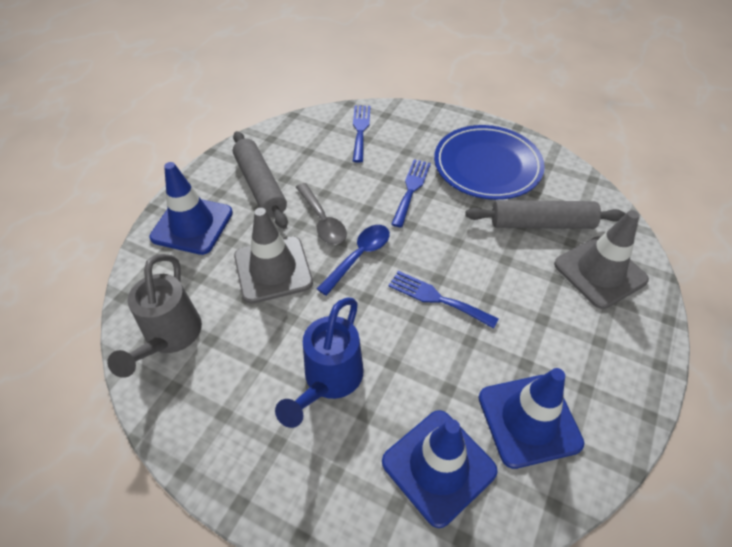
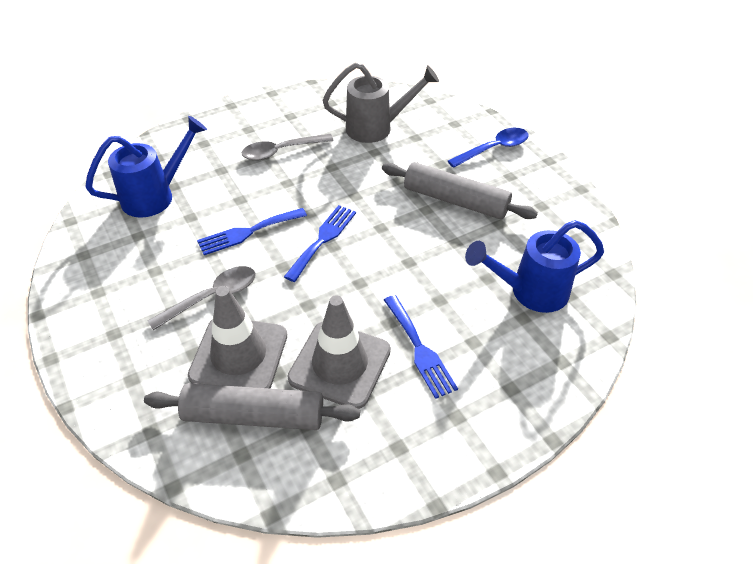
blue plate: 1 -> 0
blue traffic cone: 3 -> 0
blue watering can: 1 -> 2
grey spoon: 1 -> 2

